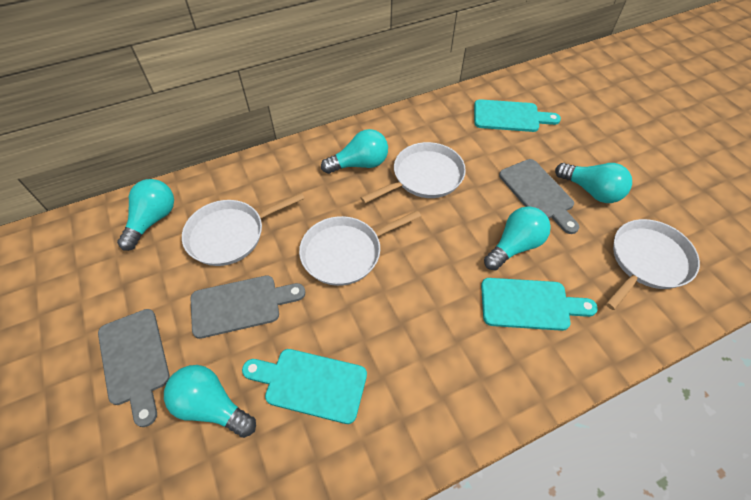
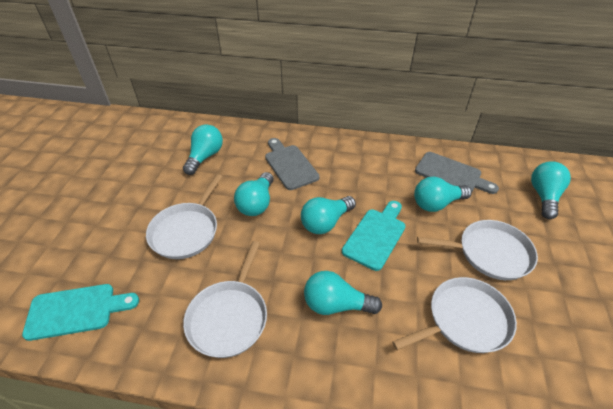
grey cutting board: 3 -> 2
turquoise cutting board: 3 -> 2
turquoise light bulb: 5 -> 6

